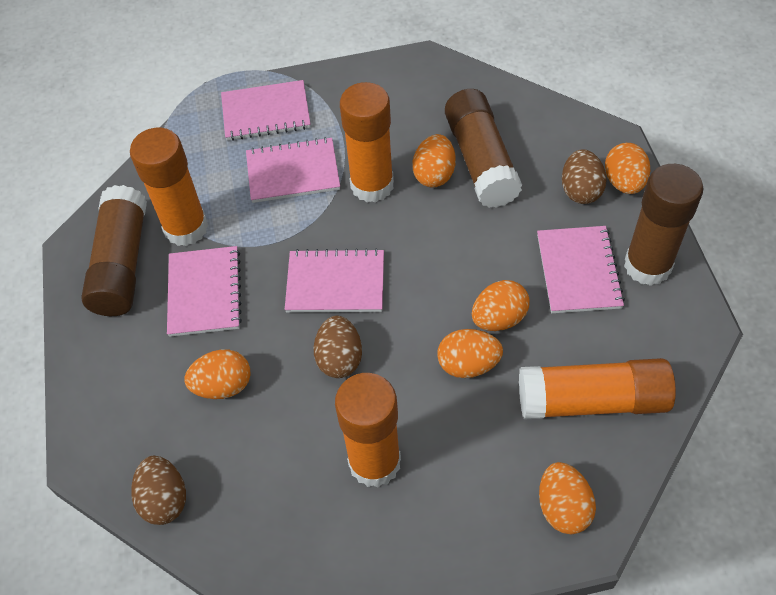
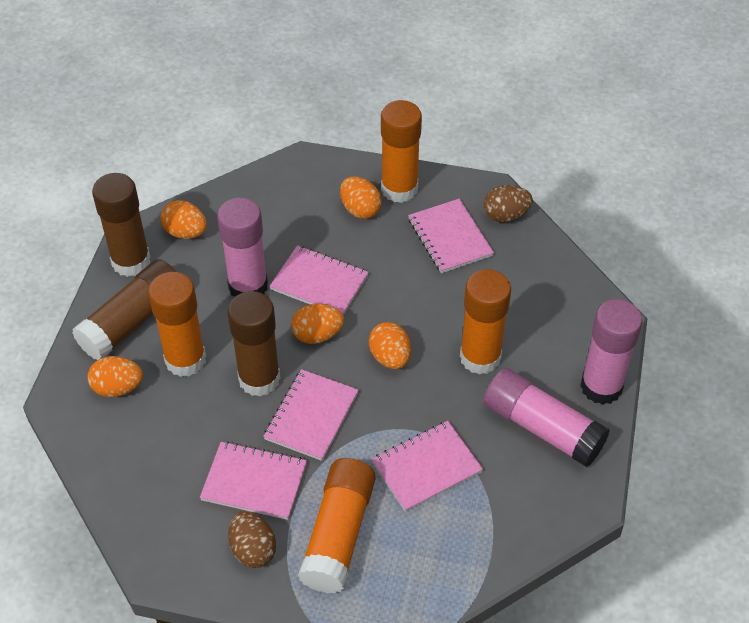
brown egg: 3 -> 2
orange egg: 6 -> 5
pink glue stick: 0 -> 3

